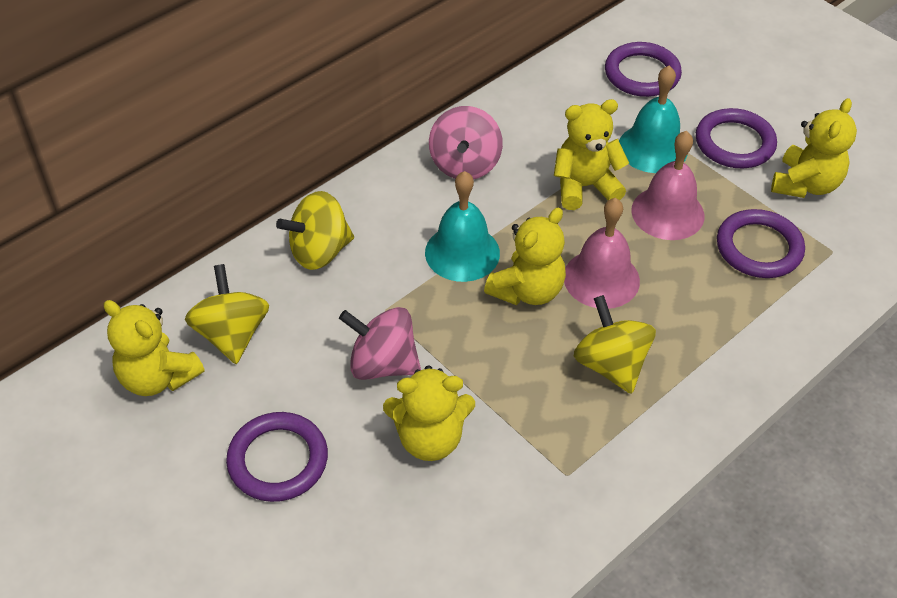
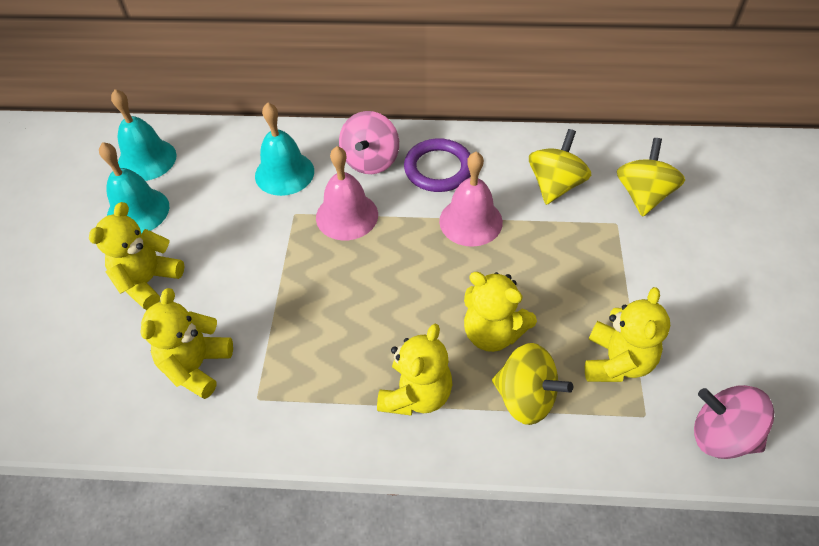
purple ring: 4 -> 1
turquoise bell: 2 -> 3

